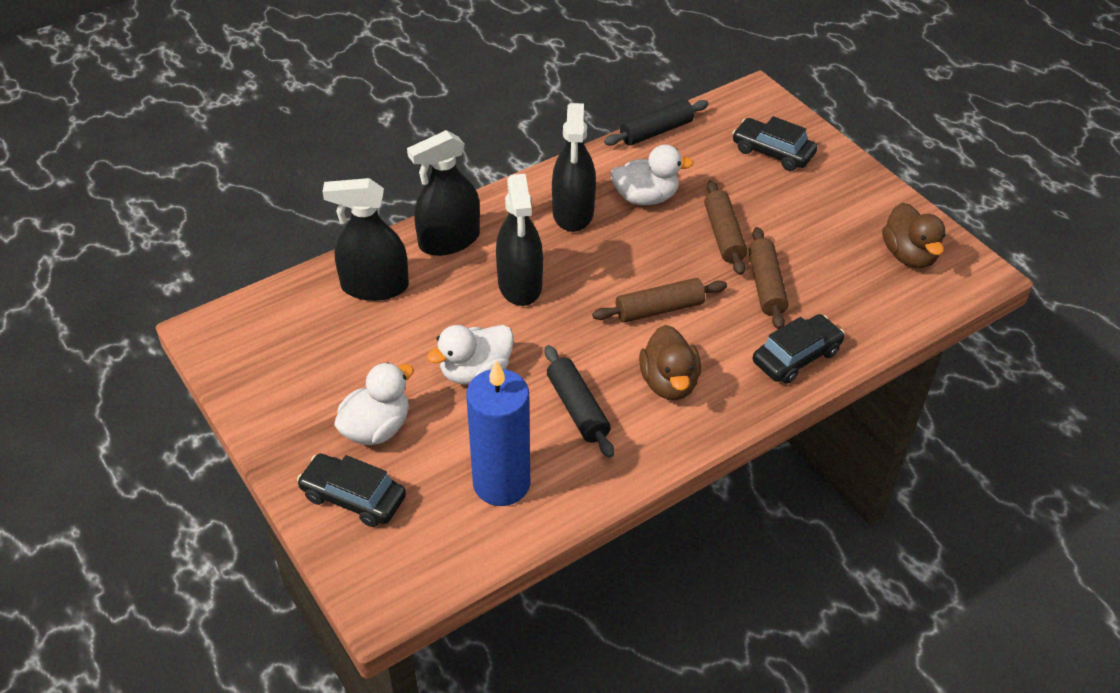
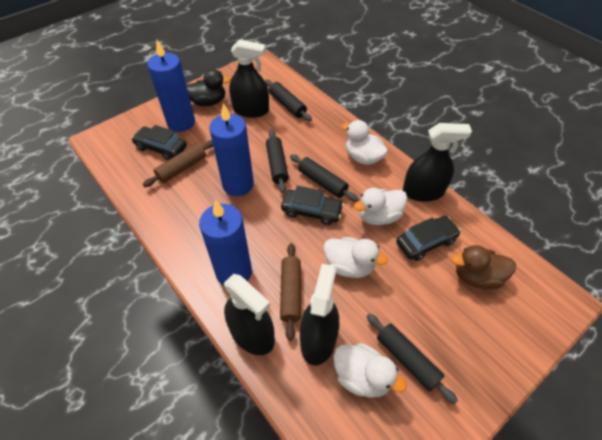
black duck: 0 -> 1
black rolling pin: 2 -> 4
blue candle: 1 -> 3
brown duck: 2 -> 1
brown rolling pin: 3 -> 2
white duck: 3 -> 4

